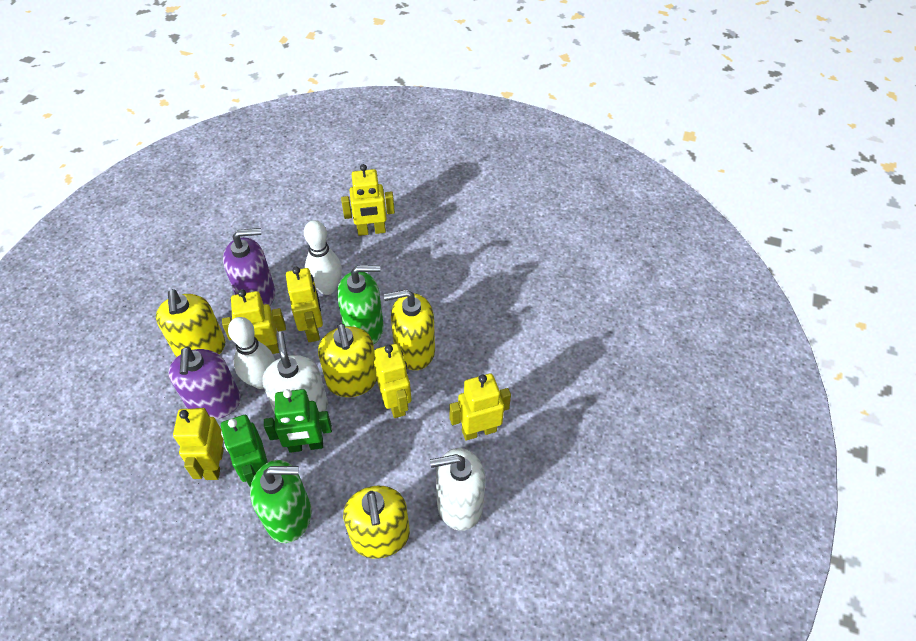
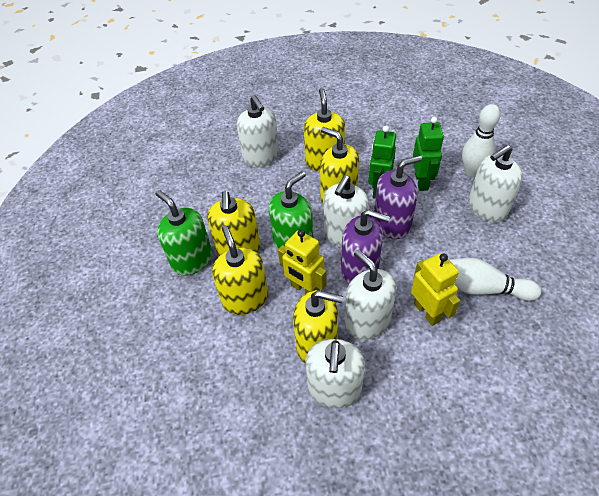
white soap dispenser: 2 -> 5
yellow robot: 6 -> 2
yellow soap dispenser: 4 -> 5

